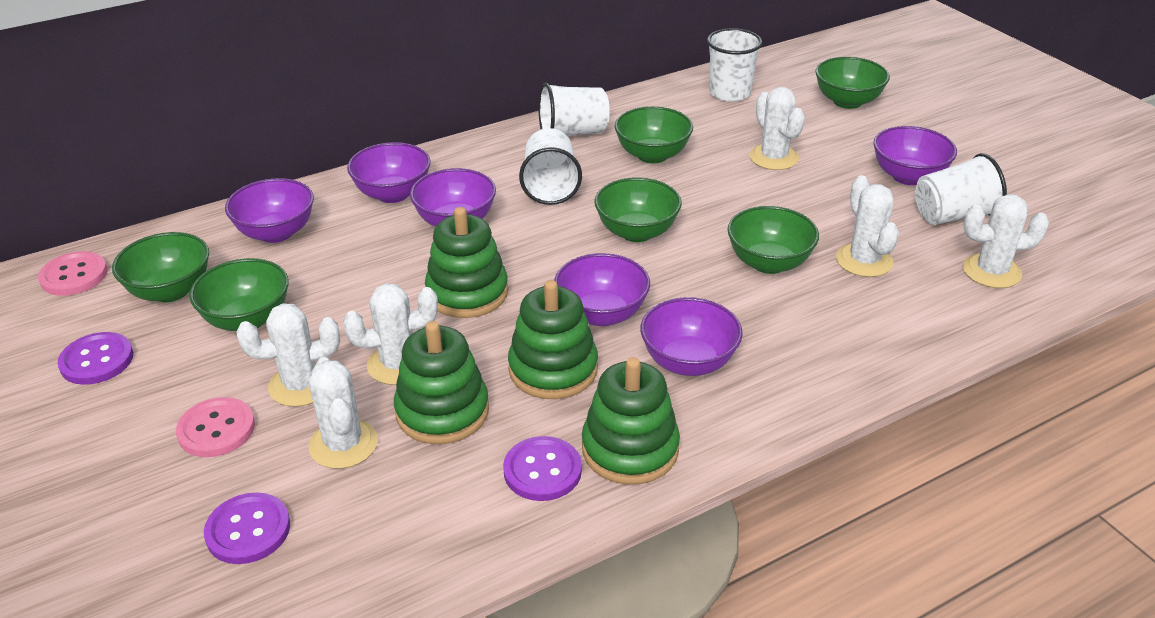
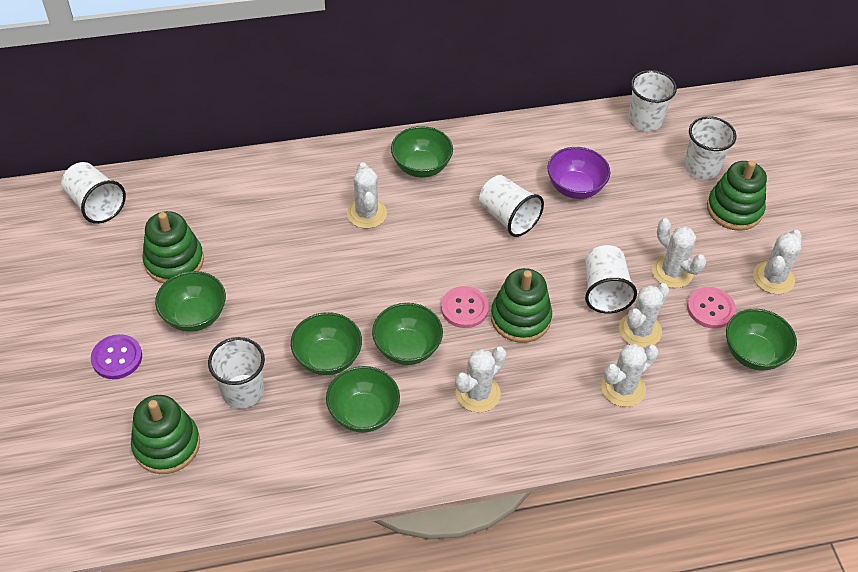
purple bowl: 6 -> 1
purple button: 3 -> 1
white cup: 4 -> 6

